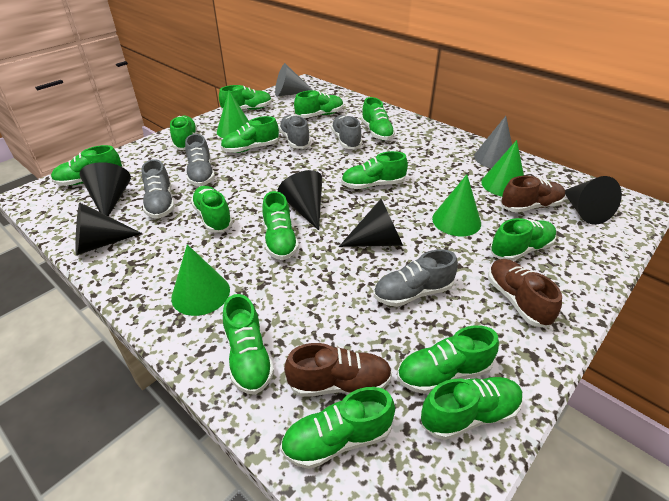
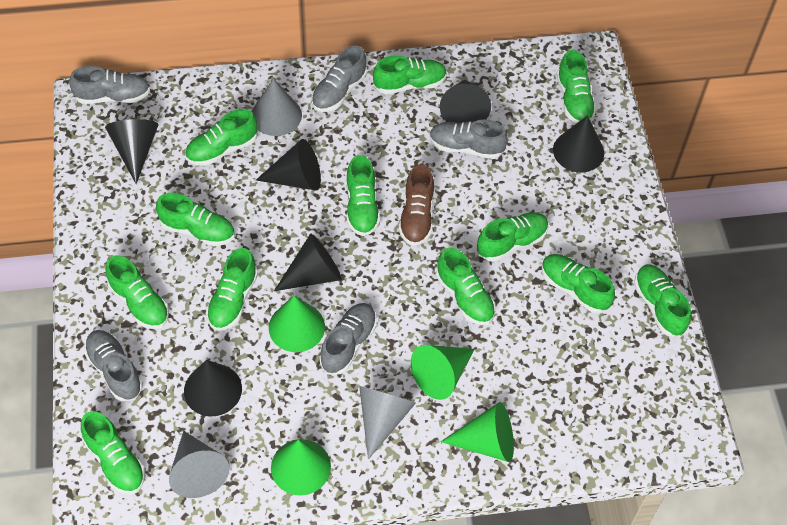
black cone: 5 -> 6
brown shoe: 3 -> 1
green shoe: 14 -> 12
grey cone: 2 -> 3

